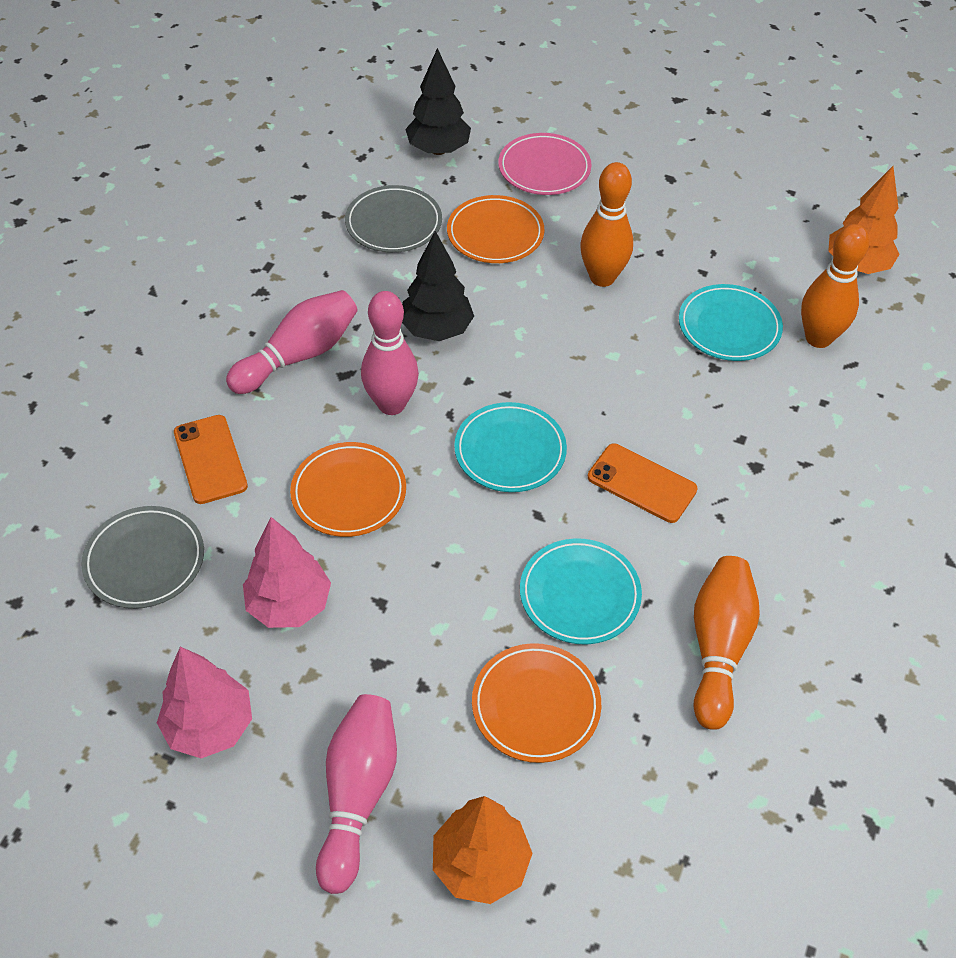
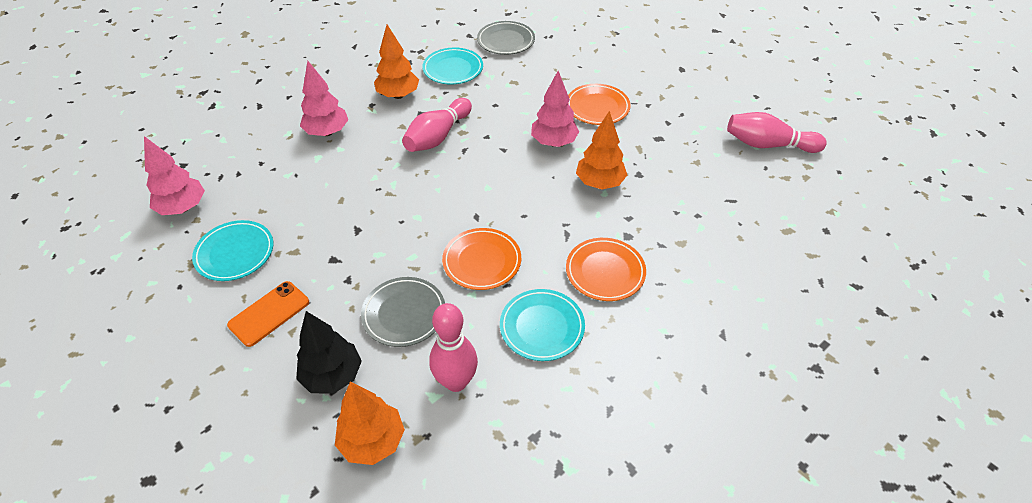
black tree: 2 -> 1
orange bowling pin: 3 -> 0
orange phone: 2 -> 1
orange tree: 2 -> 3
pink plate: 1 -> 0
pink tree: 2 -> 3

